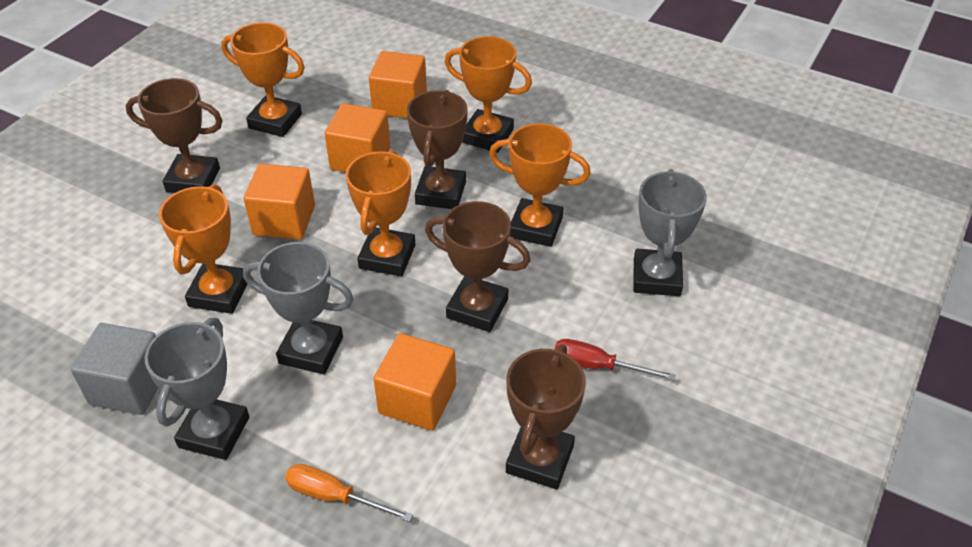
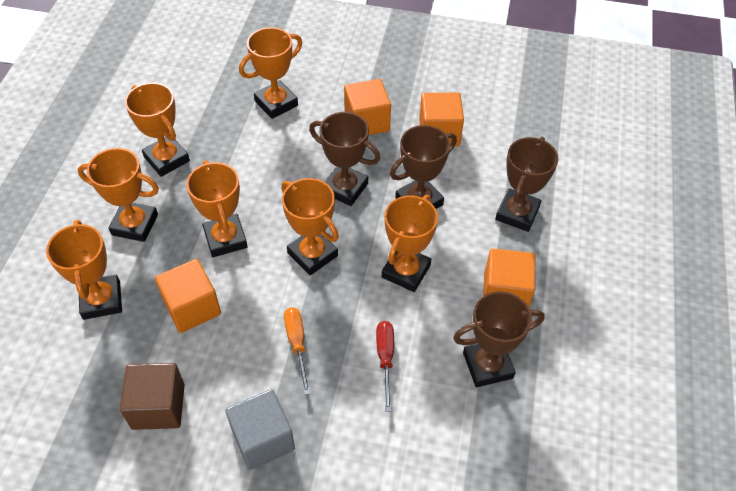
brown cube: 0 -> 1
grey trophy: 3 -> 0
orange trophy: 5 -> 7

